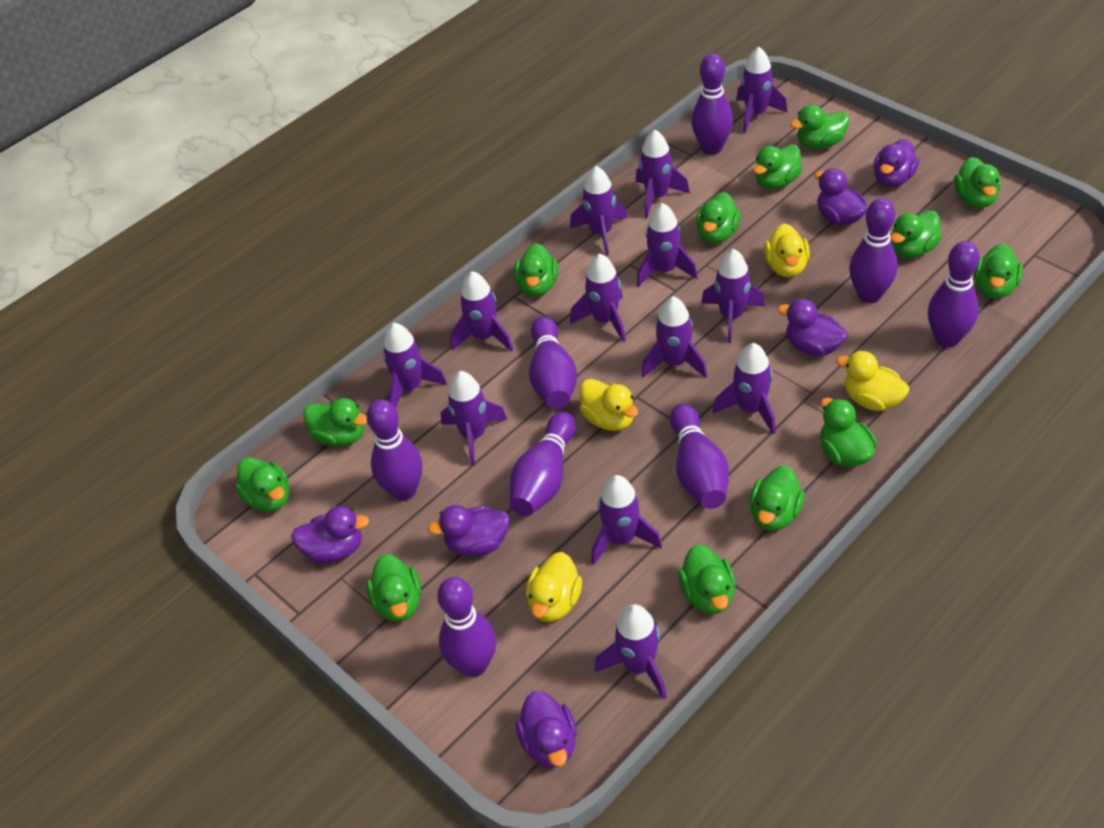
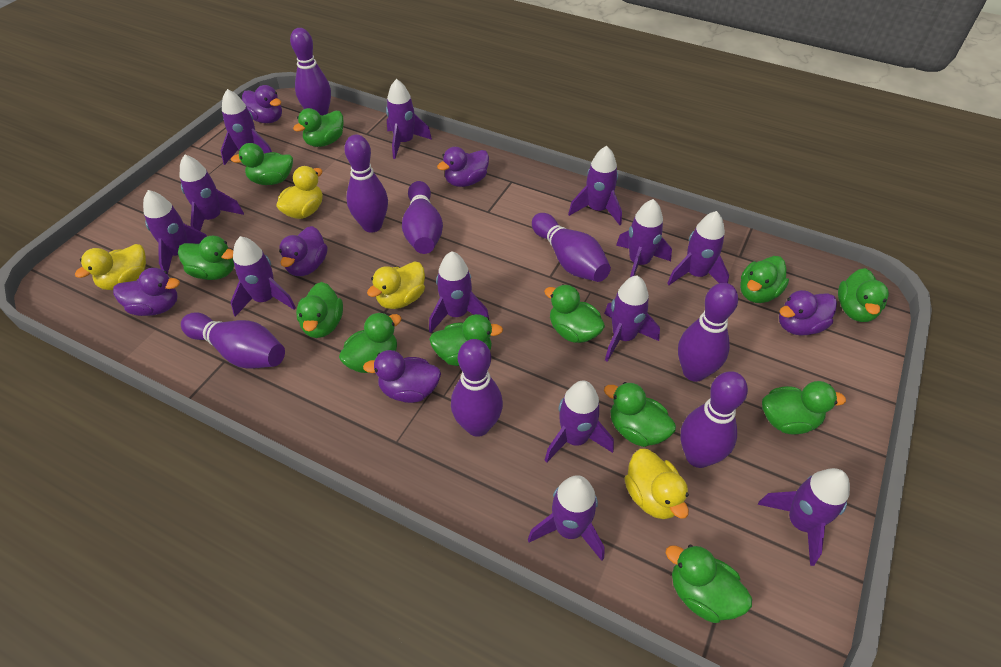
green duck: 13 -> 12

